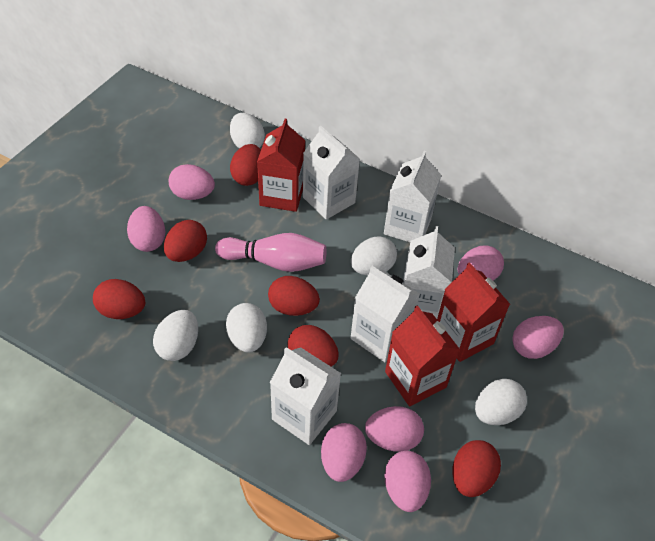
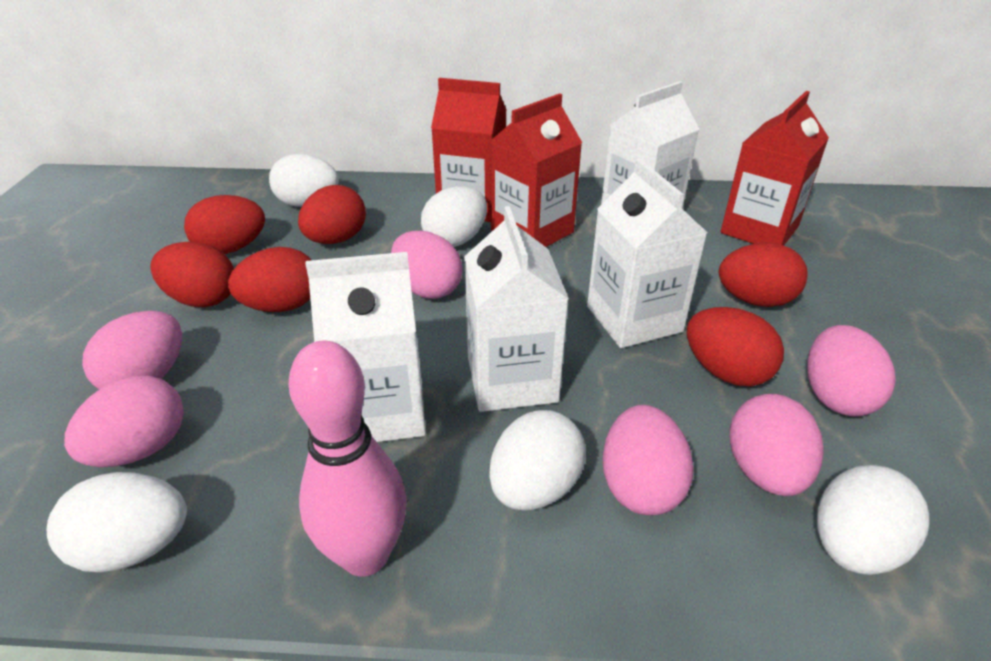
pink egg: 7 -> 6
white carton: 5 -> 4

